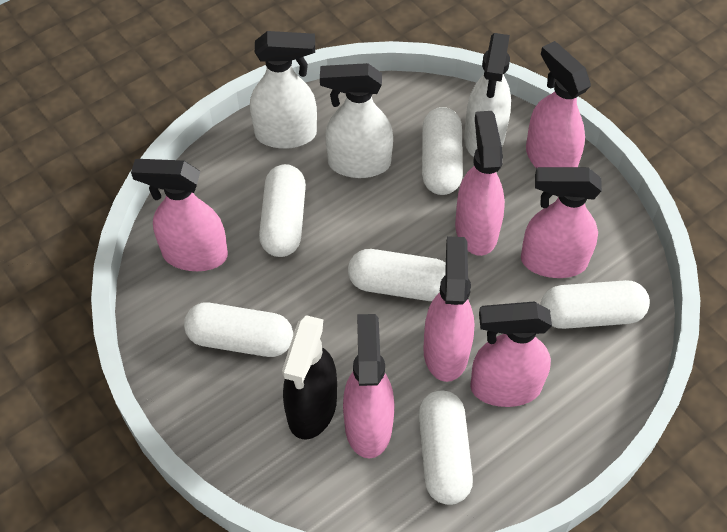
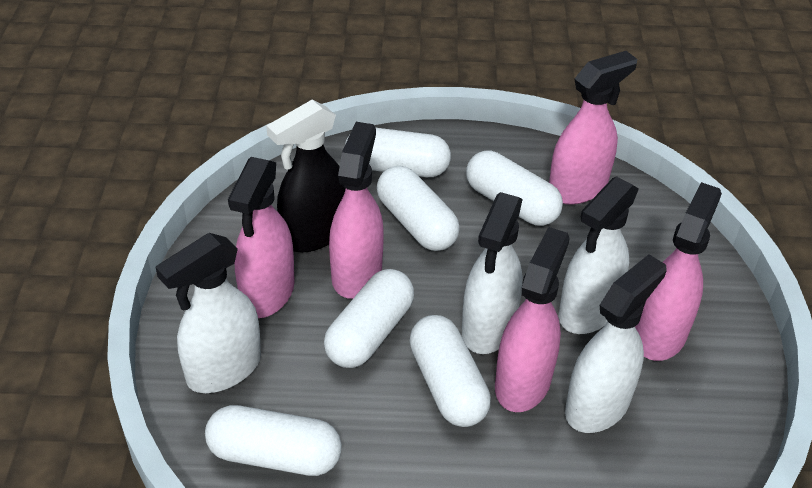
pink spray bottle: 7 -> 5
white spray bottle: 3 -> 4

